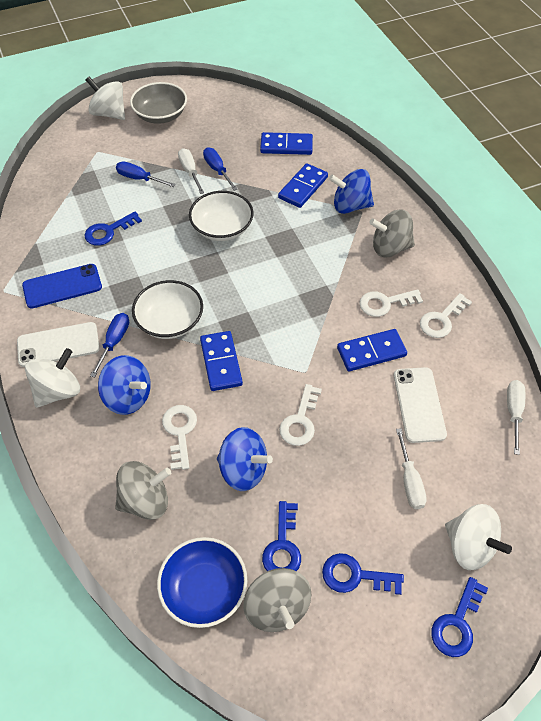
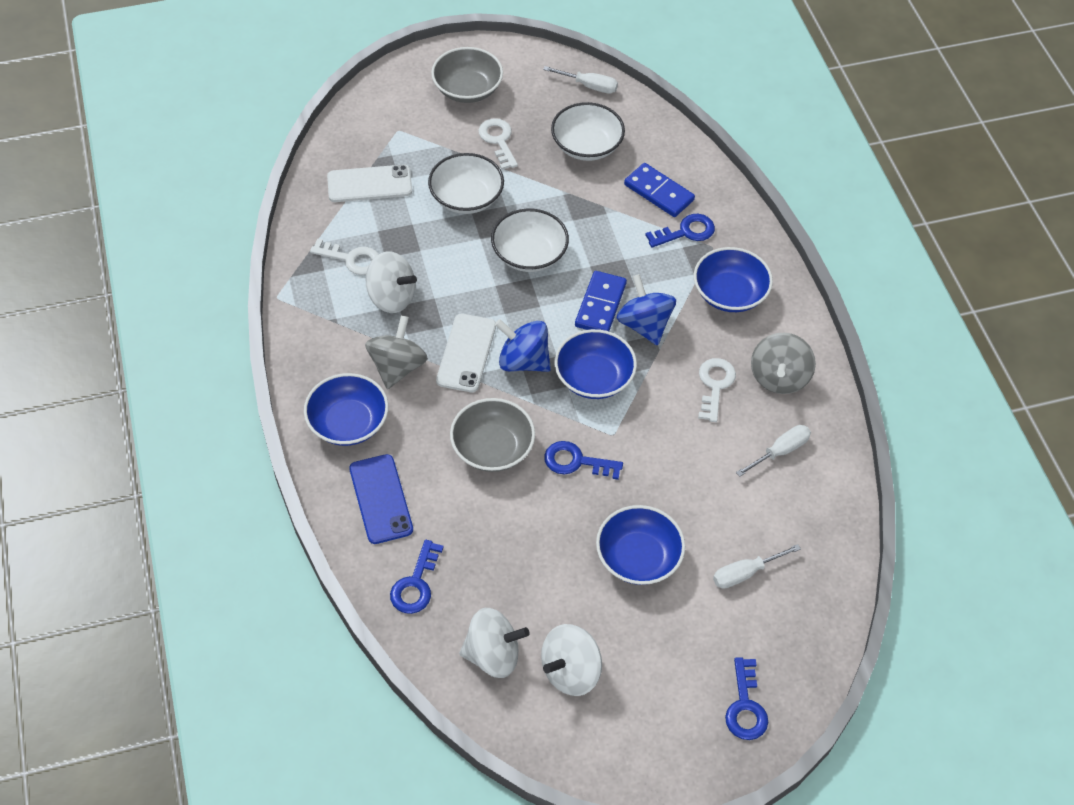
blue bowl: 1 -> 4
blue domino: 4 -> 2
blue screwdriver: 3 -> 0
blue spinning top: 3 -> 2
grey bowl: 1 -> 2
grey spinning top: 3 -> 2
white bowl: 2 -> 3
white key: 4 -> 3

